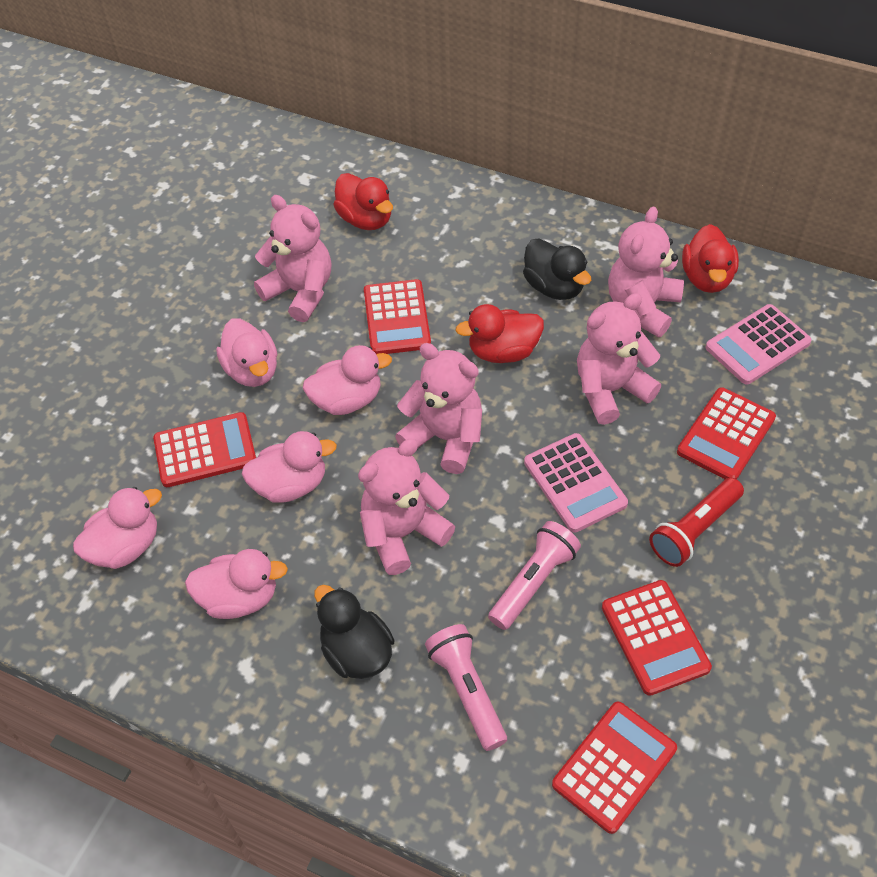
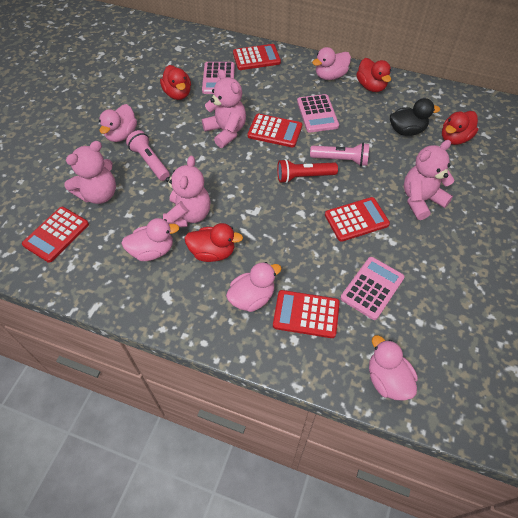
black duck: 2 -> 1
pink calculator: 2 -> 3
pink teddy bear: 5 -> 4
red duck: 3 -> 4

